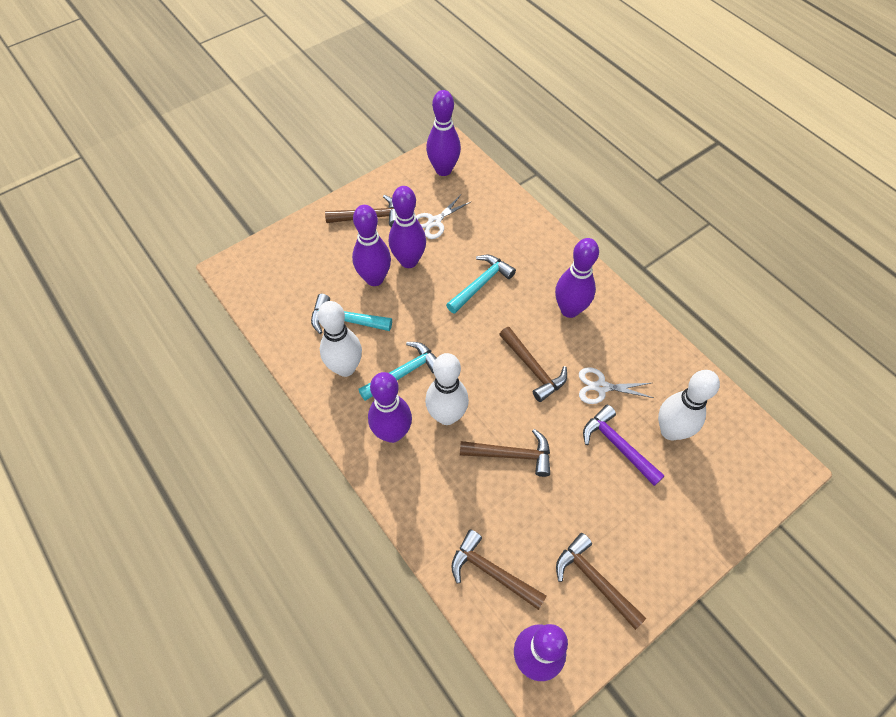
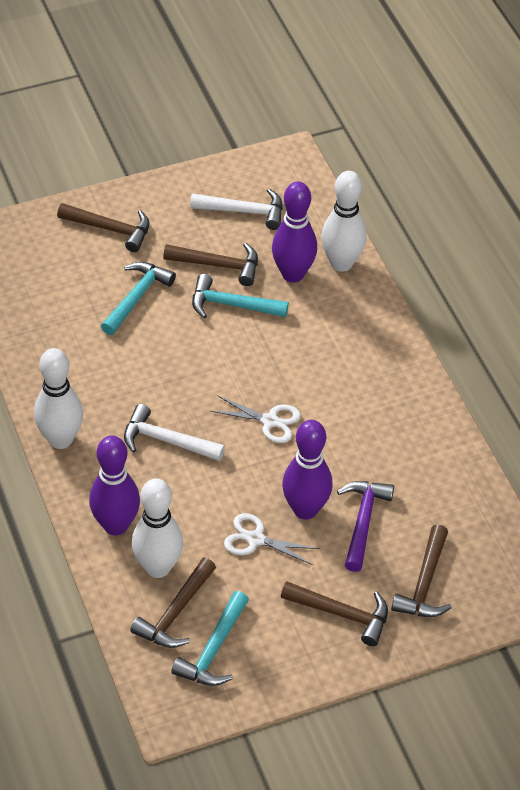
purple bowling pin: 6 -> 3
white hammer: 0 -> 2

